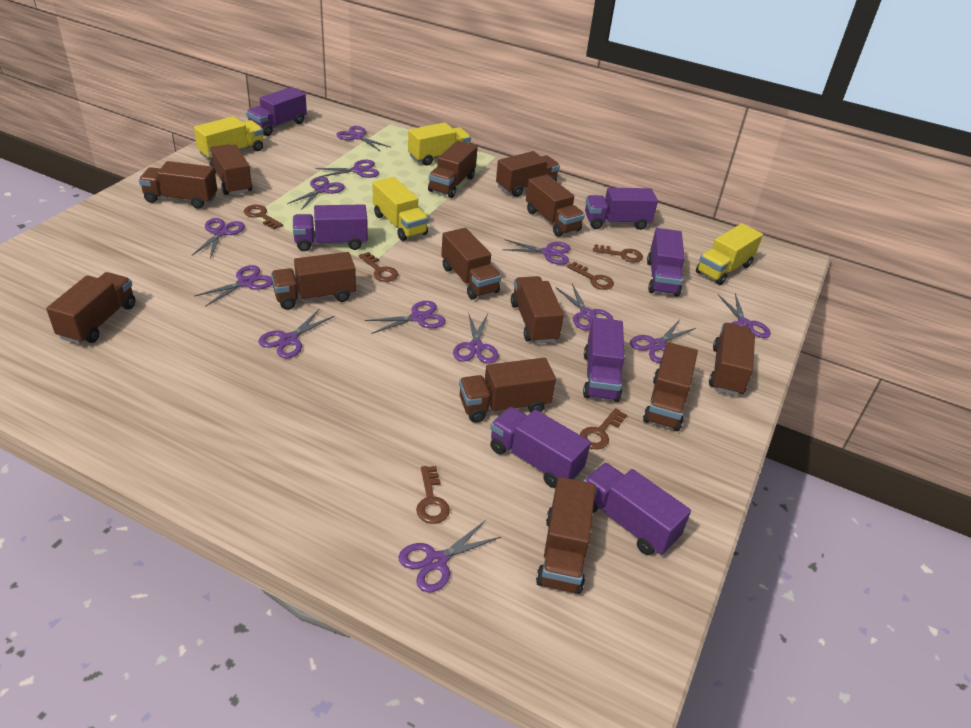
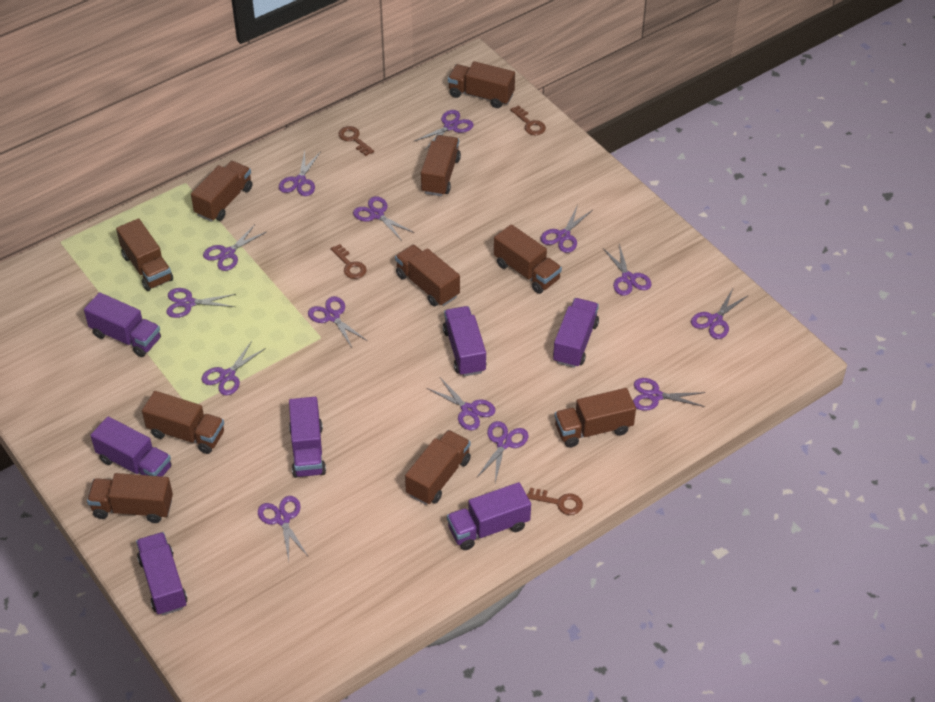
brown key: 6 -> 4
brown truck: 13 -> 10
purple scissors: 13 -> 14
yellow truck: 4 -> 0

